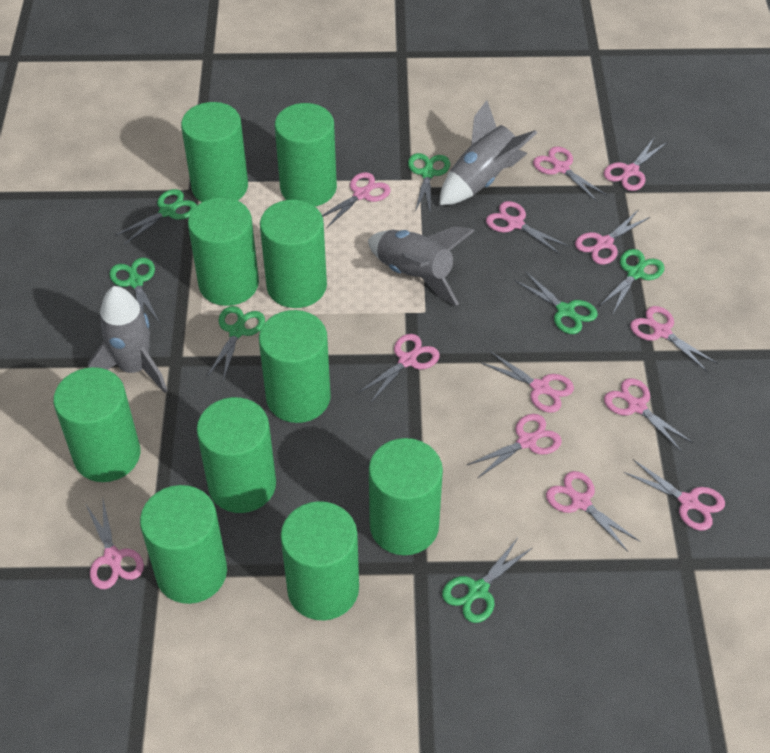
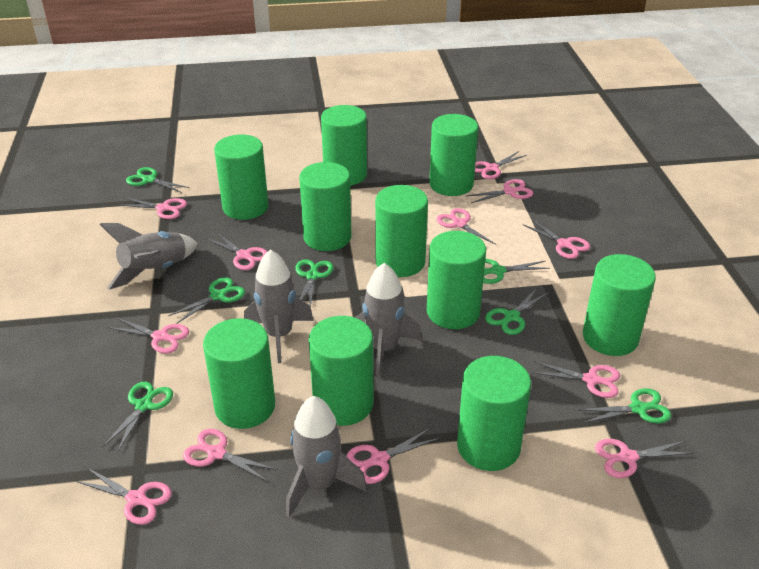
grey rocket: 3 -> 4
pink scissors: 13 -> 12

